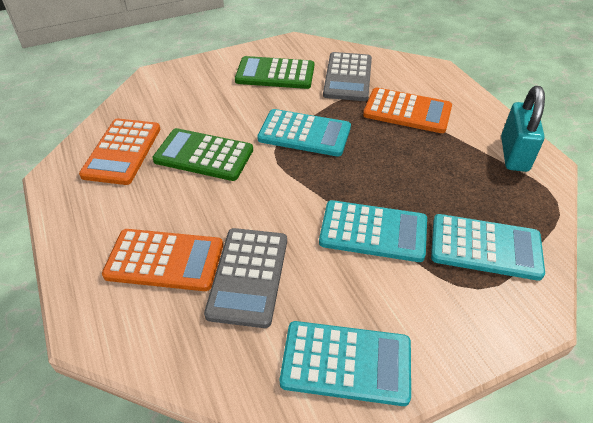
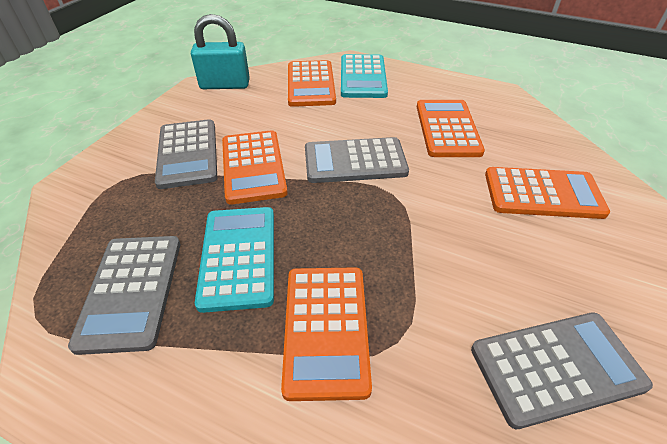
green calculator: 2 -> 0
grey calculator: 2 -> 4
orange calculator: 3 -> 5
turquoise calculator: 4 -> 2

